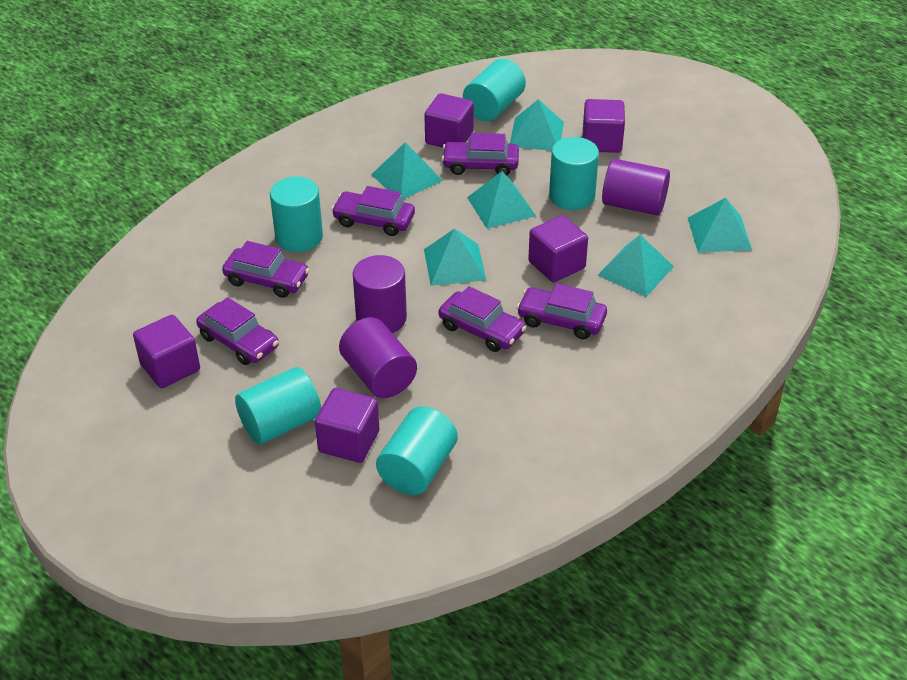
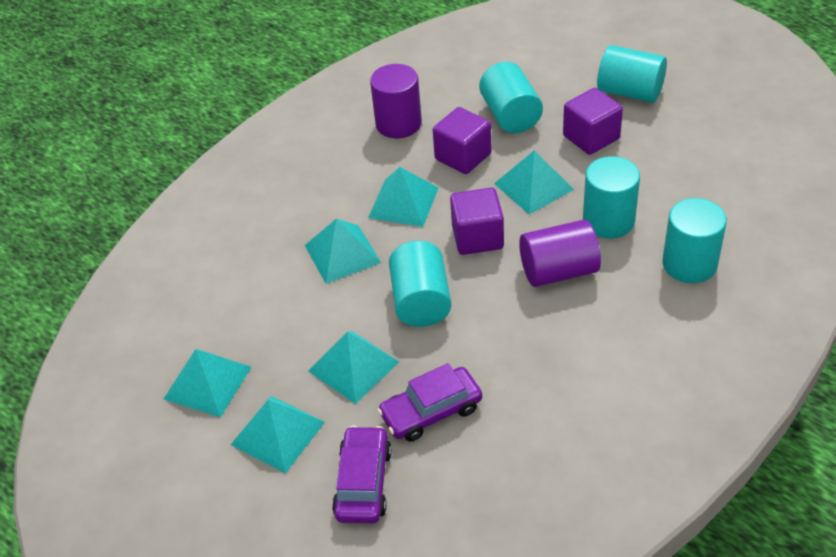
purple car: 6 -> 2
purple cube: 5 -> 3
purple cylinder: 3 -> 2

